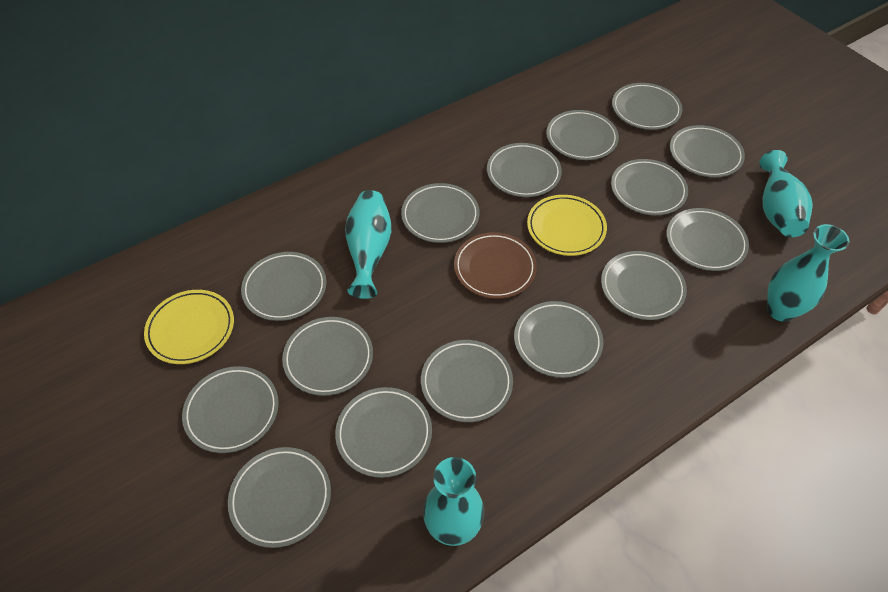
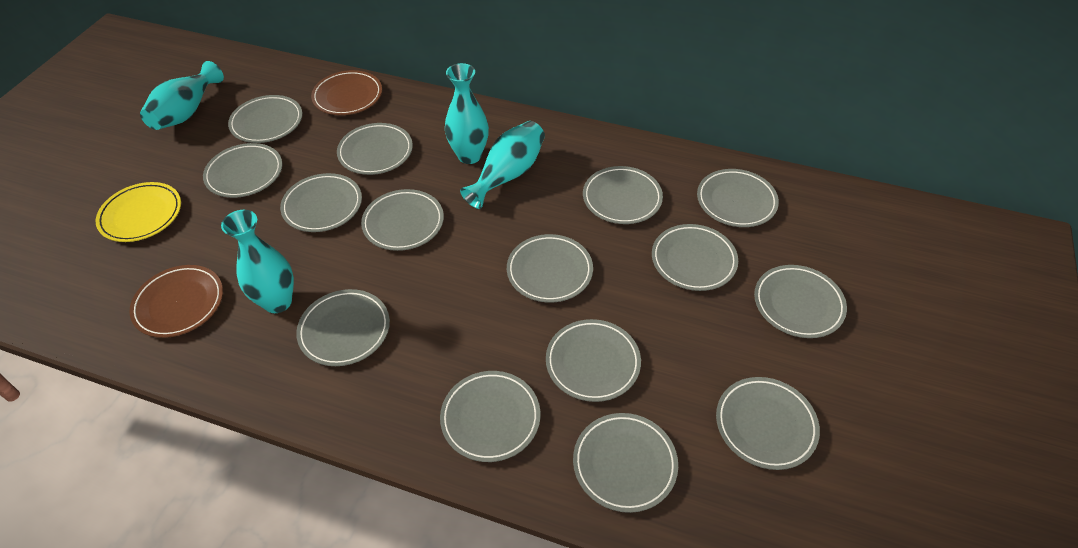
brown plate: 1 -> 2
yellow plate: 2 -> 1

